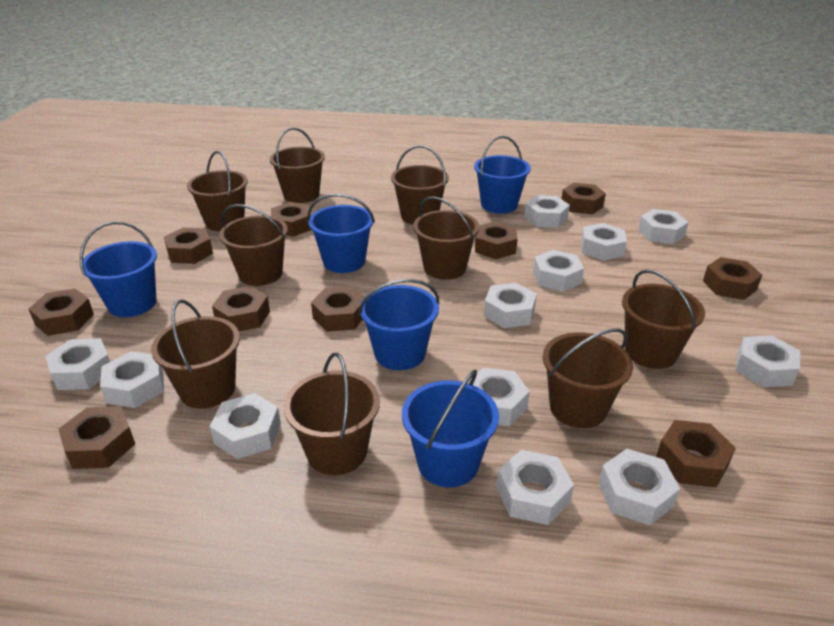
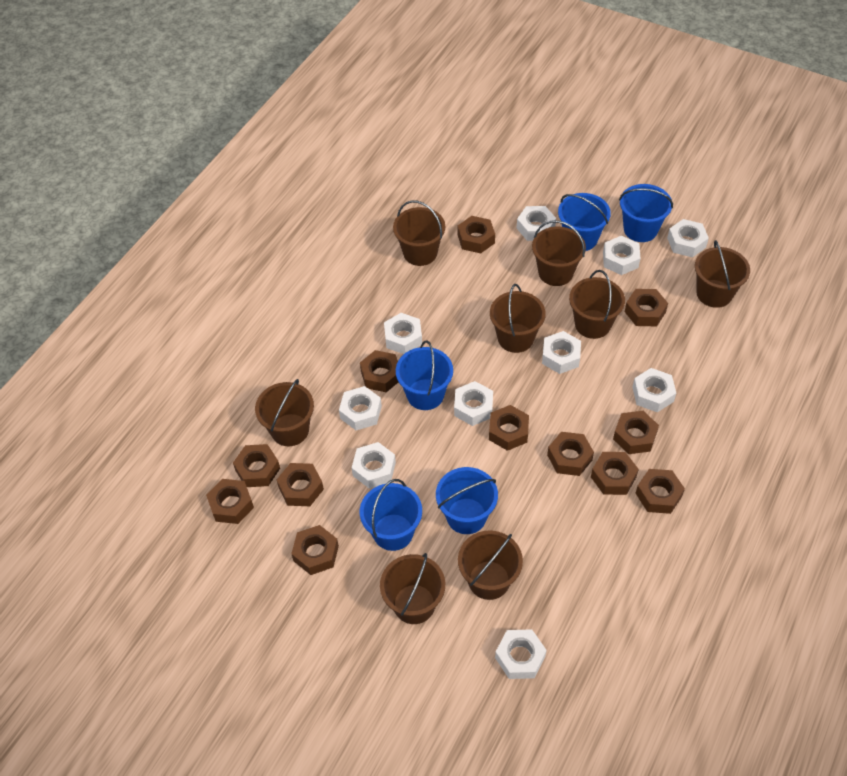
brown bucket: 9 -> 8
brown nut: 10 -> 12
white nut: 12 -> 10

